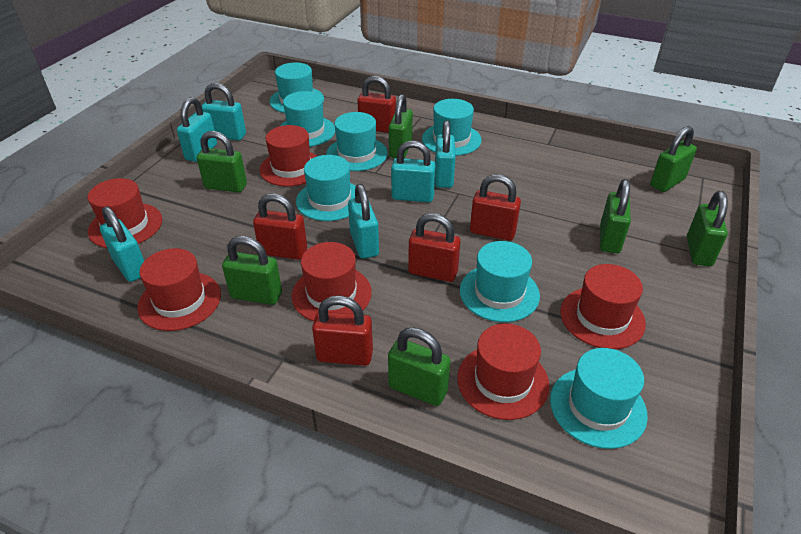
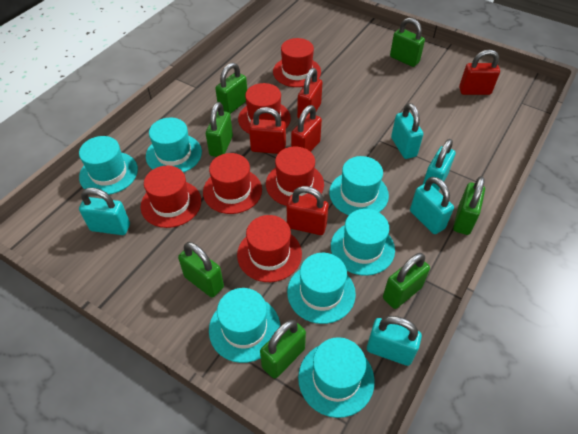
turquoise padlock: 6 -> 5

